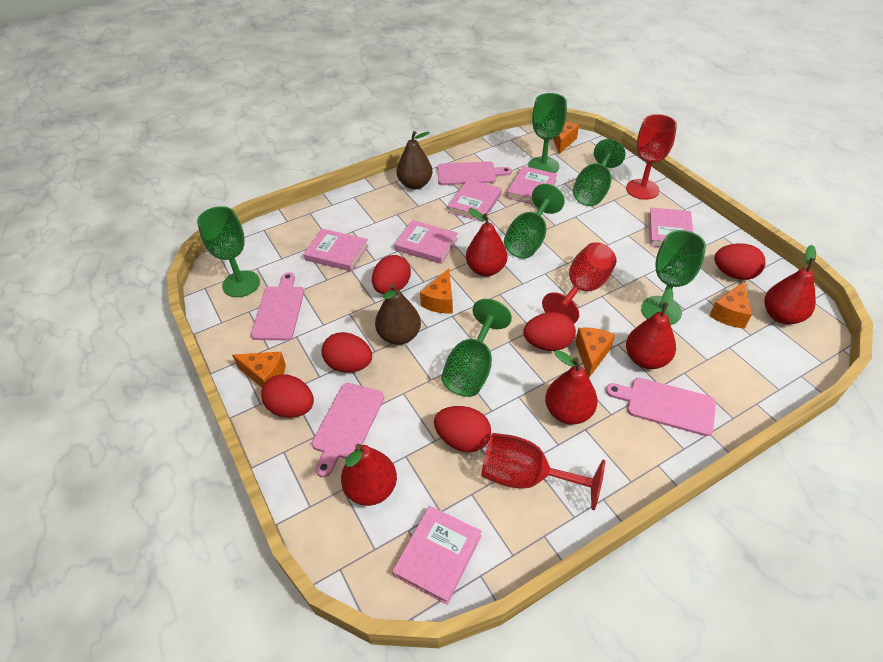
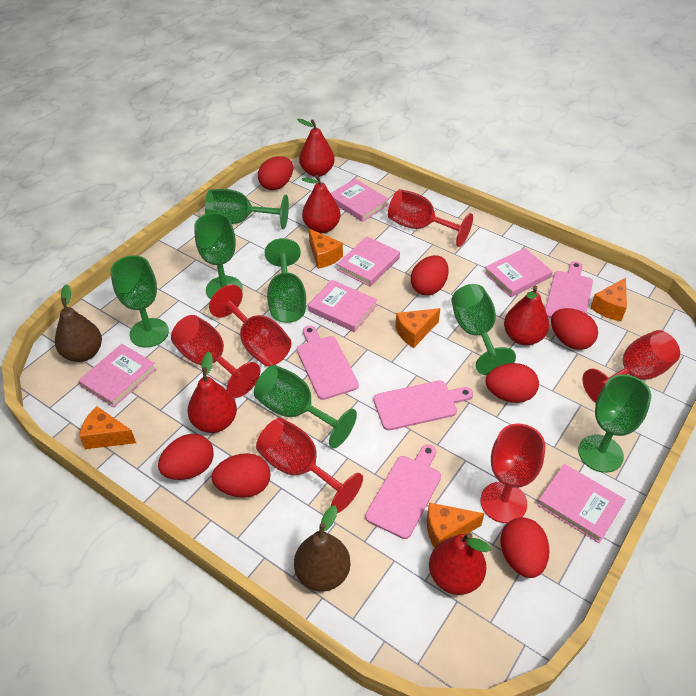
green goblet: 6 -> 7
red egg: 6 -> 7
red goblet: 3 -> 6

